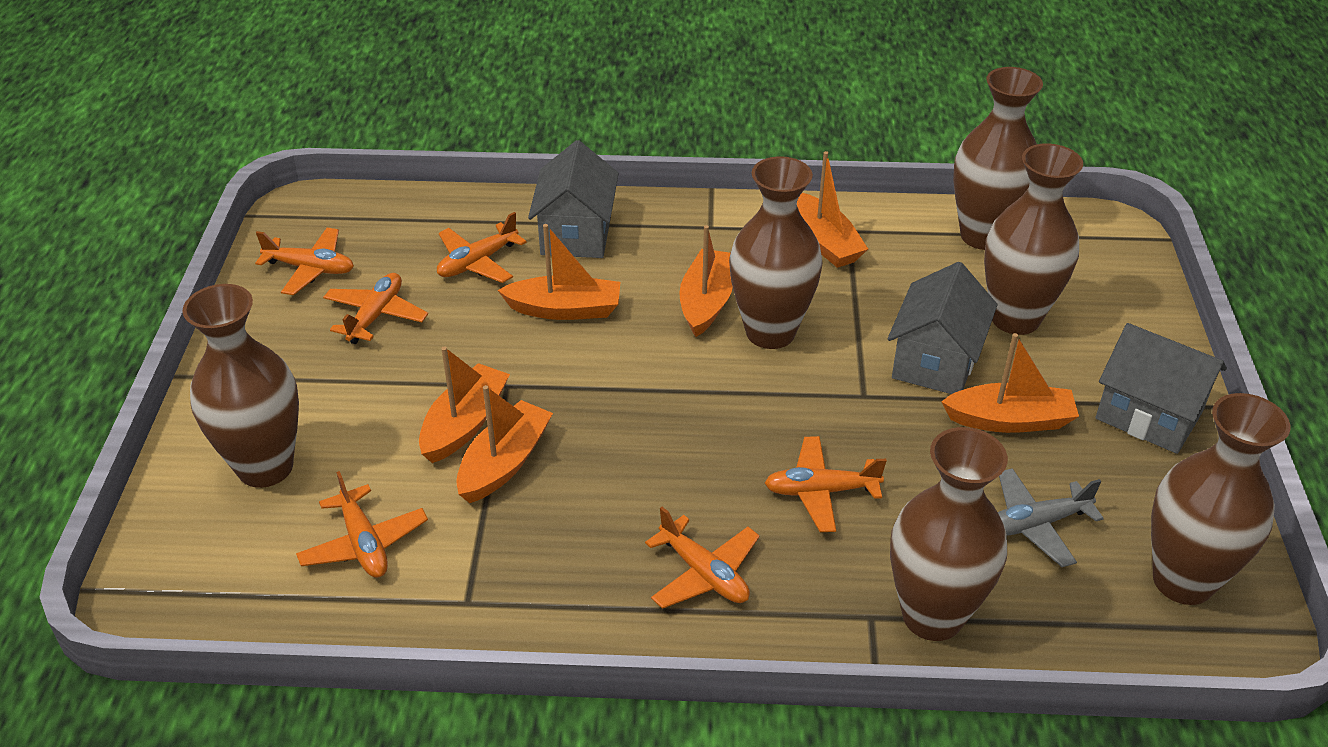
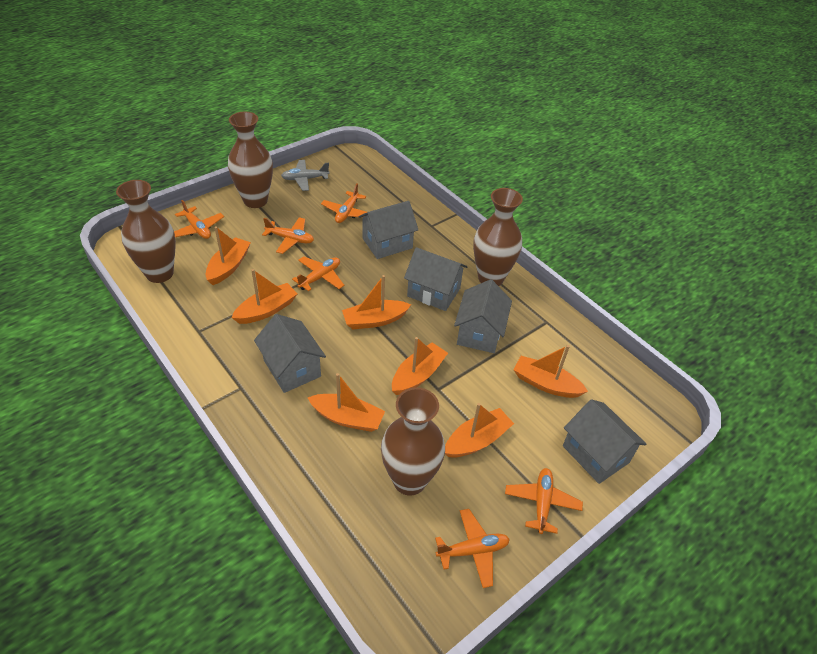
brown vase: 6 -> 4
grey house: 3 -> 5
orange boat: 6 -> 7

